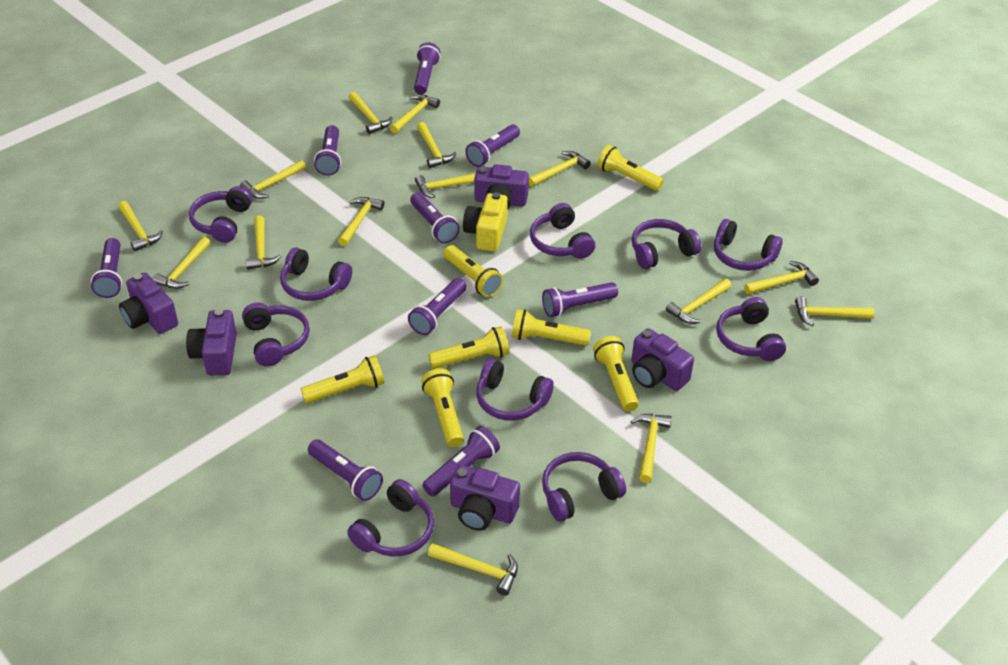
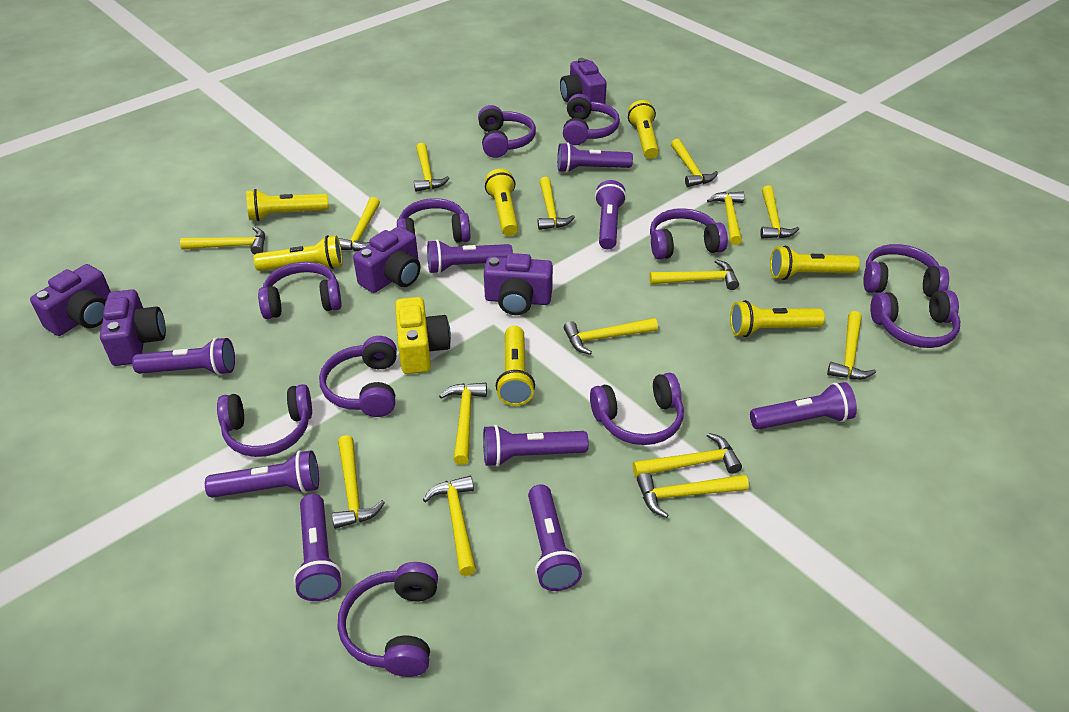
purple headphones: 10 -> 11

